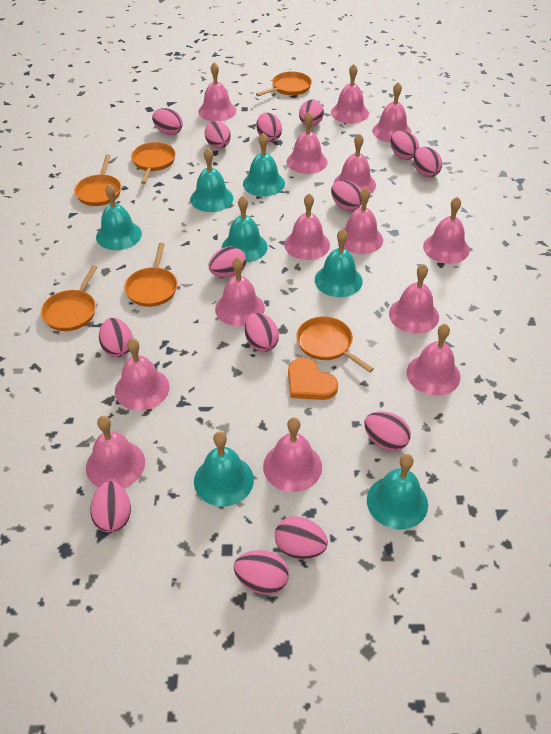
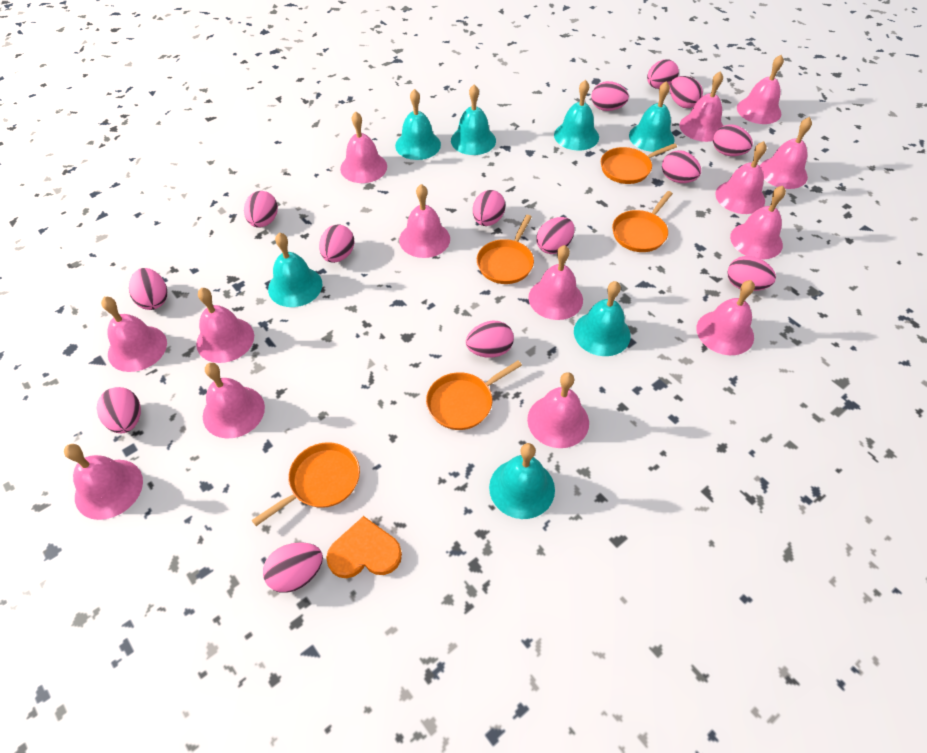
orange pan: 6 -> 5

